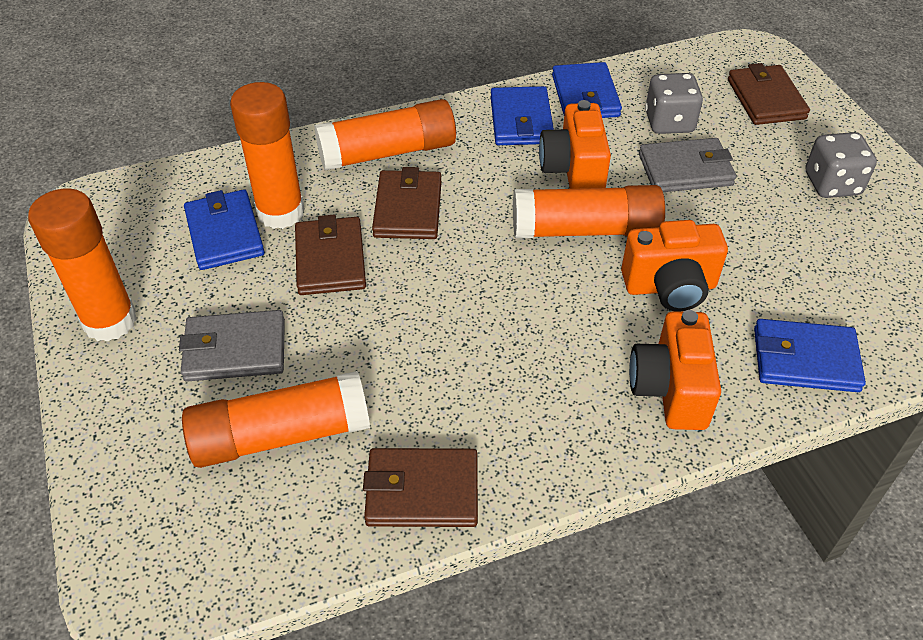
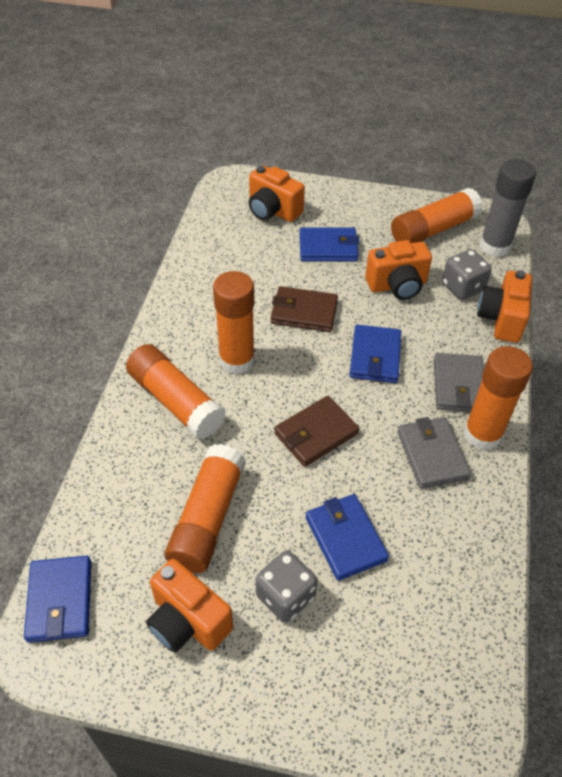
brown wallet: 4 -> 2
grey glue stick: 0 -> 1
orange camera: 3 -> 4

